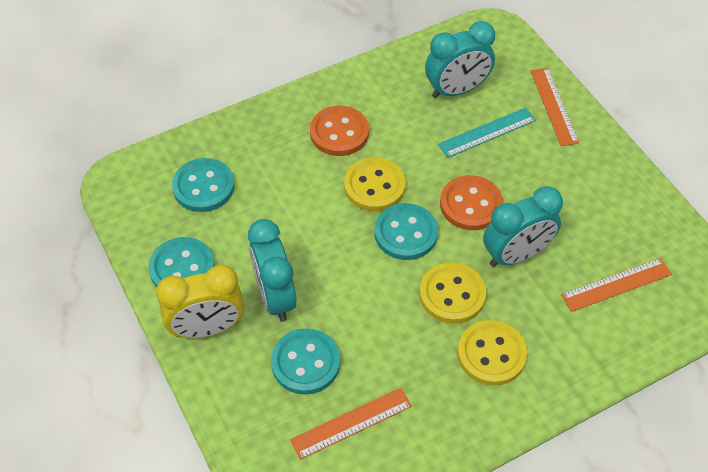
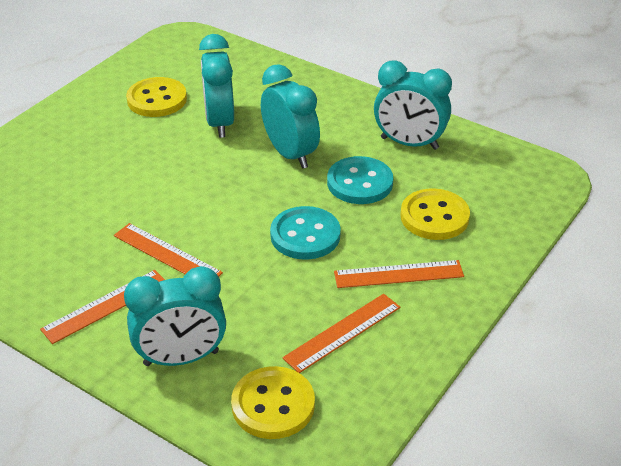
orange button: 2 -> 0
orange ruler: 3 -> 4
turquoise button: 4 -> 2
turquoise clock: 3 -> 4
turquoise ruler: 1 -> 0
yellow clock: 1 -> 0

